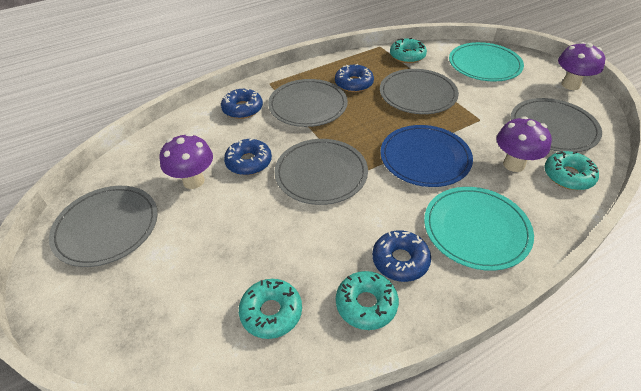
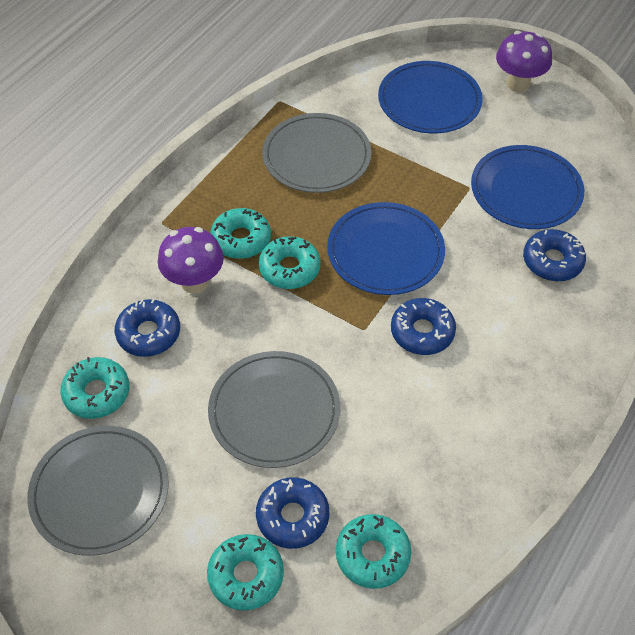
blue plate: 1 -> 3
grey plate: 5 -> 3
purple mushroom: 3 -> 2
turquoise donut: 4 -> 5
turquoise plate: 2 -> 0

